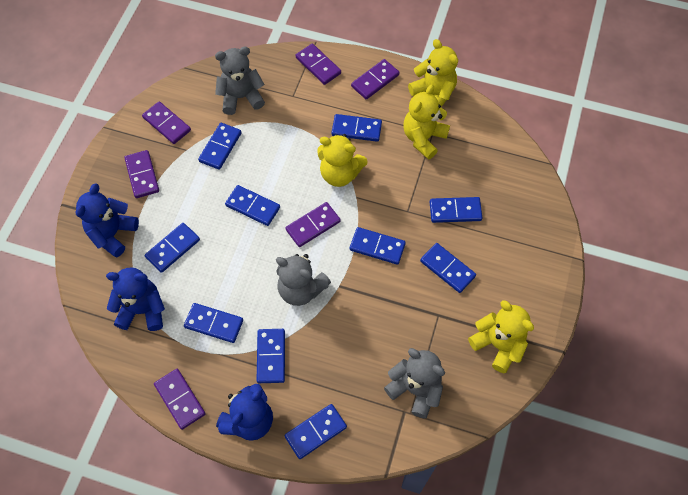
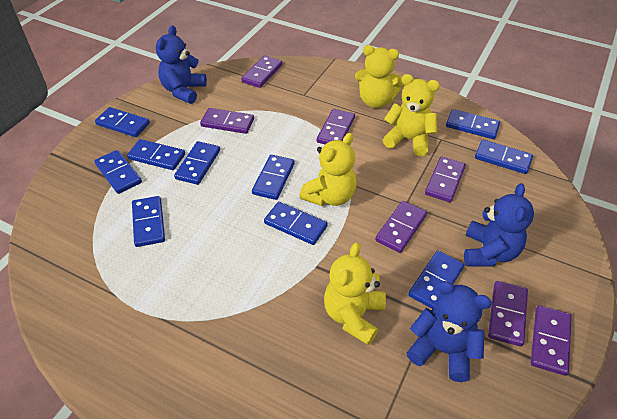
grey teddy bear: 3 -> 0
purple domino: 6 -> 7

